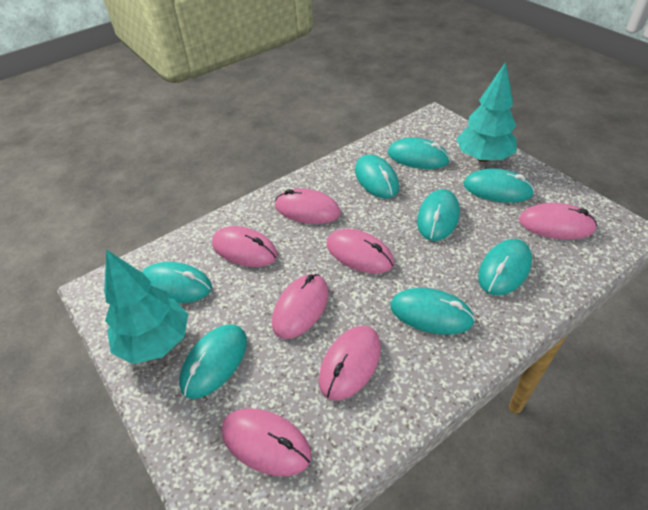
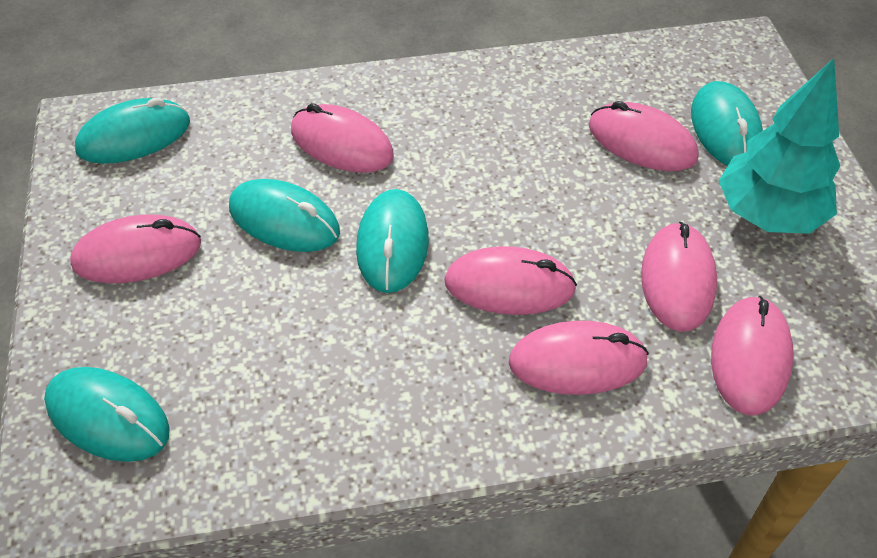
turquoise mouse: 8 -> 5
turquoise tree: 2 -> 1

